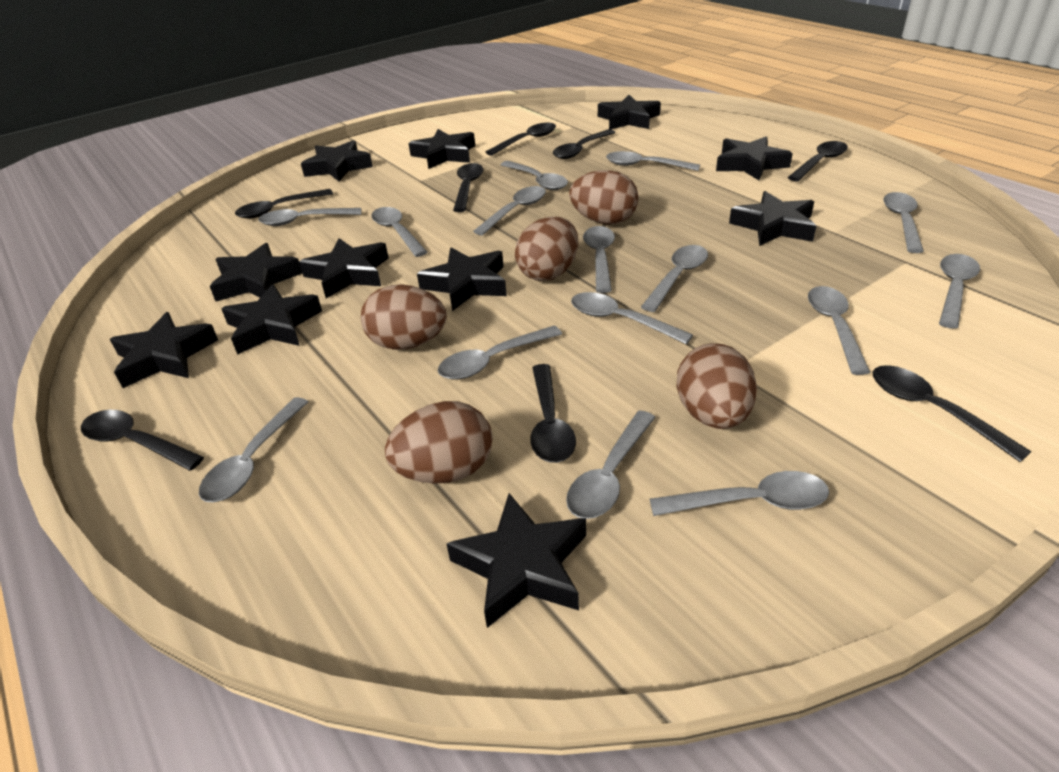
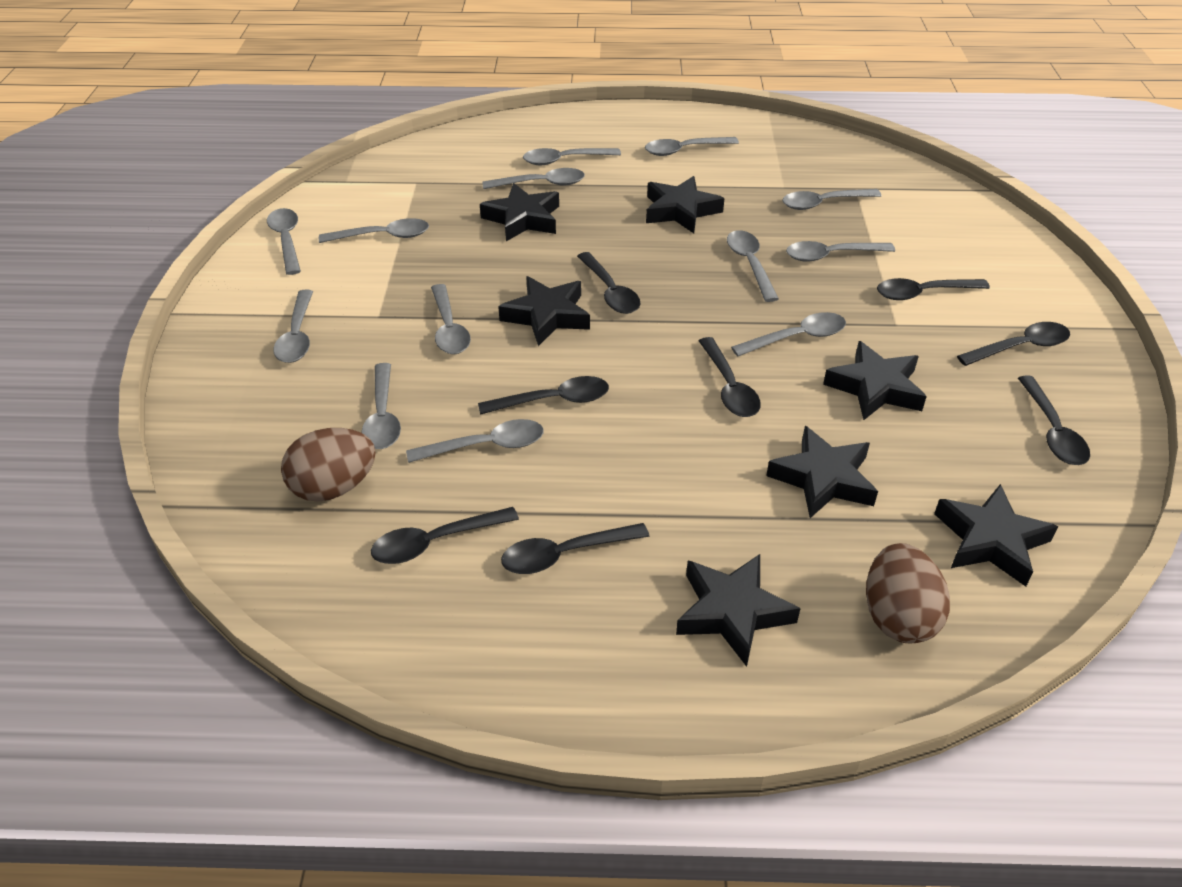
black star: 11 -> 7
brown egg: 5 -> 2
grey spoon: 15 -> 13

